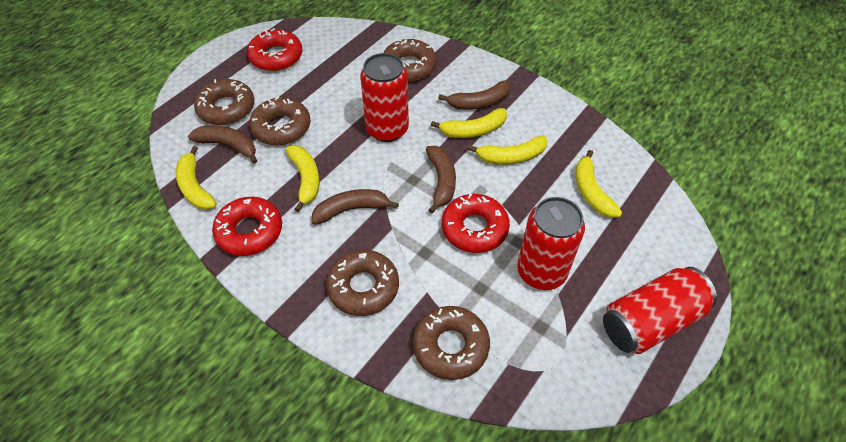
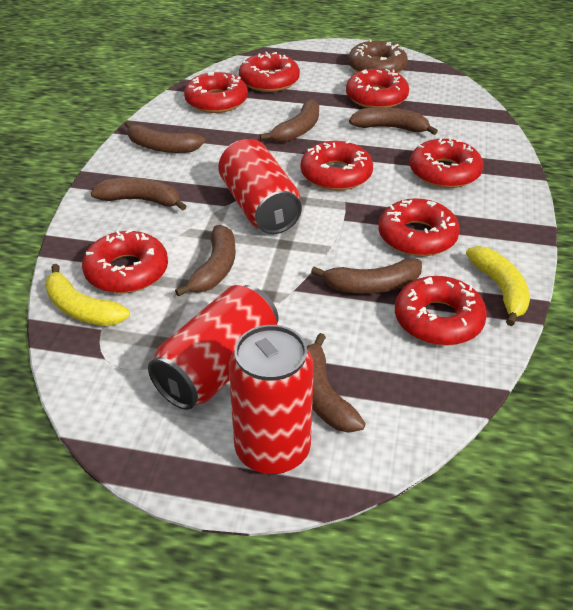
brown banana: 4 -> 7
brown donut: 5 -> 1
red donut: 3 -> 8
yellow banana: 5 -> 2

